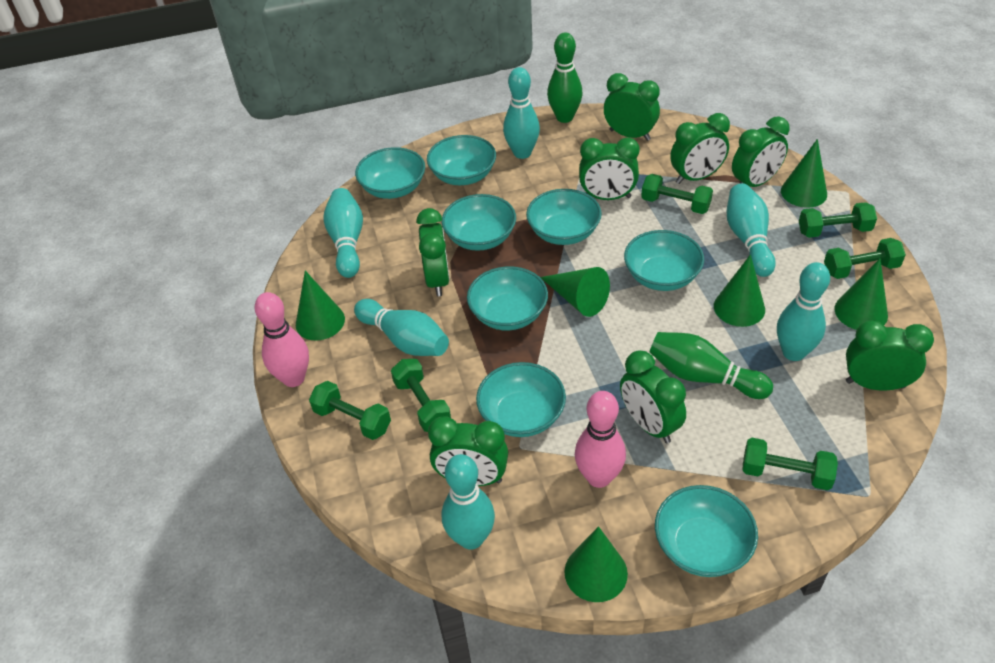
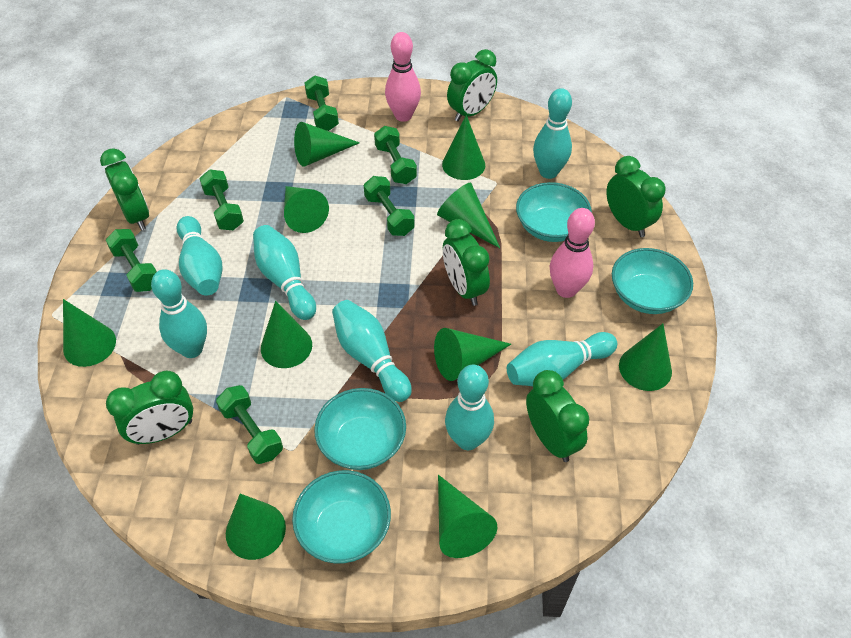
green bowling pin: 2 -> 0
green clock: 8 -> 6
green cone: 6 -> 10
turquoise bowl: 8 -> 4
turquoise bowling pin: 6 -> 7

